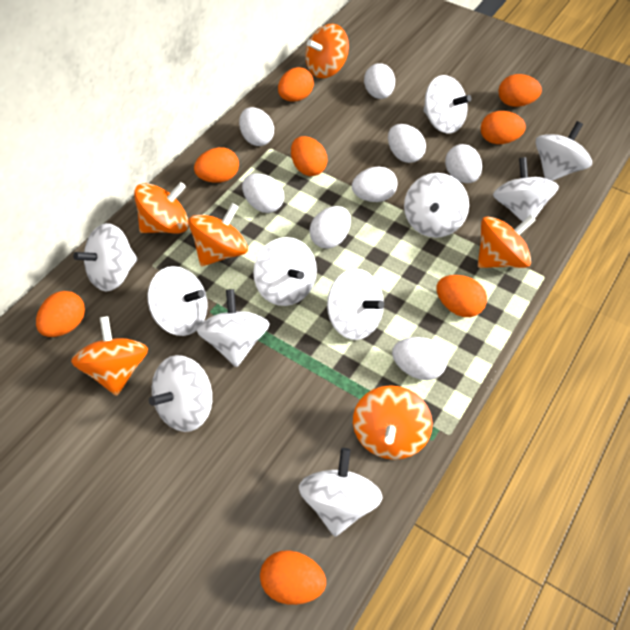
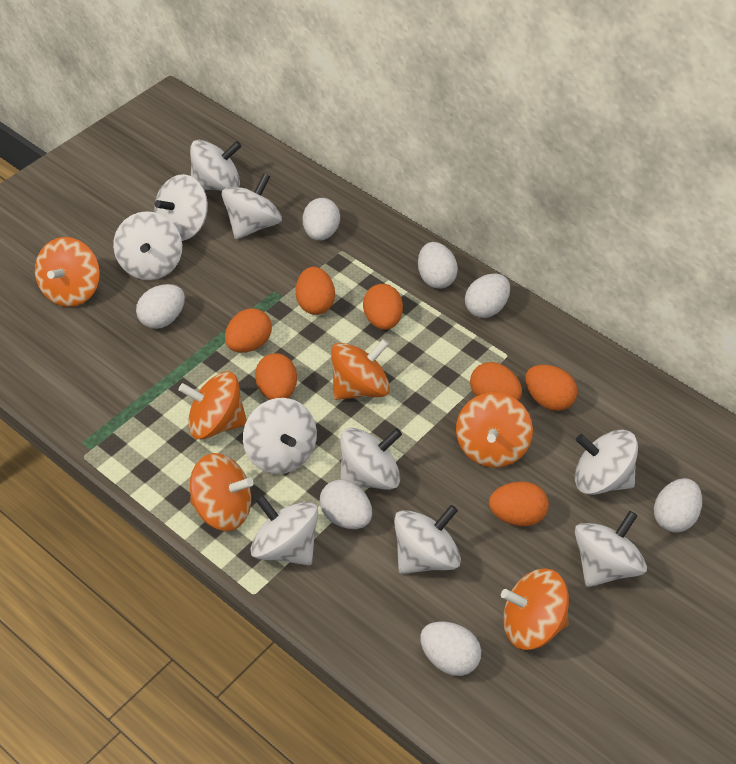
orange egg: 8 -> 7
white egg: 8 -> 7
white spinning top: 11 -> 10

